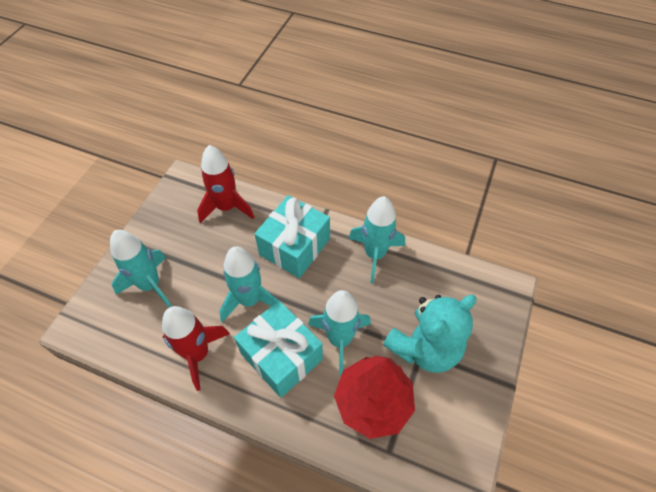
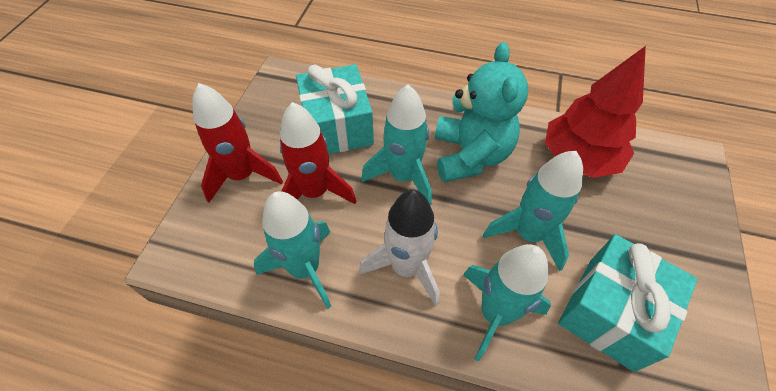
white rocket: 0 -> 1

